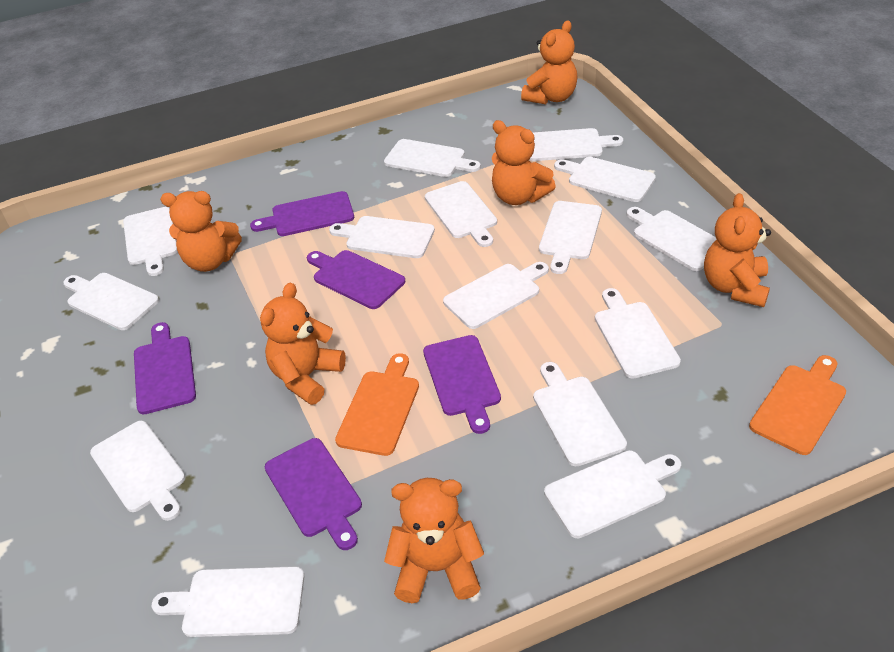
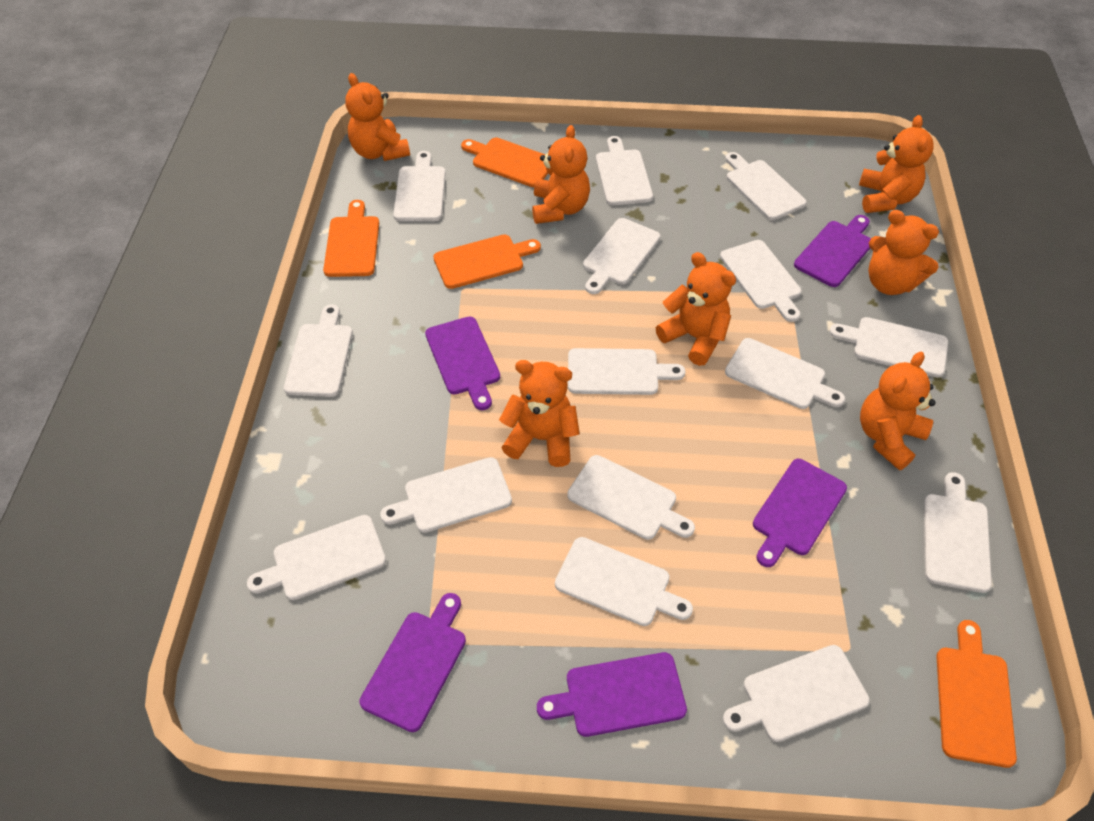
orange cutting board: 2 -> 4
orange teddy bear: 6 -> 7

